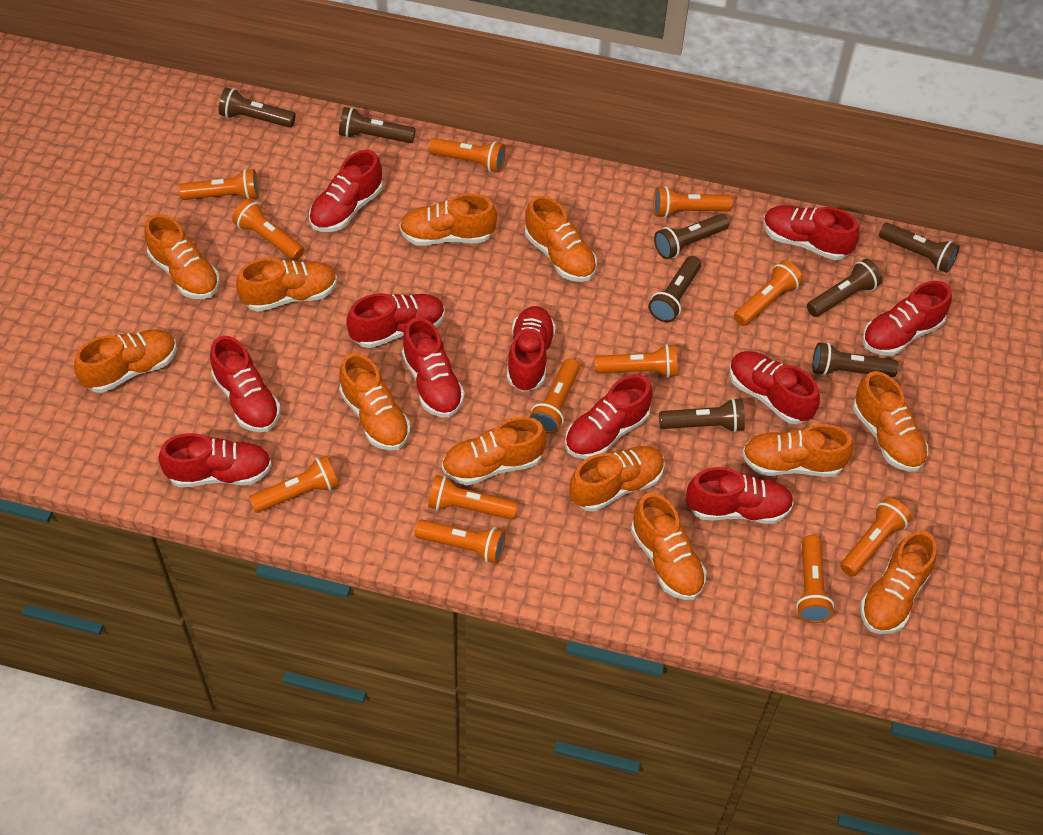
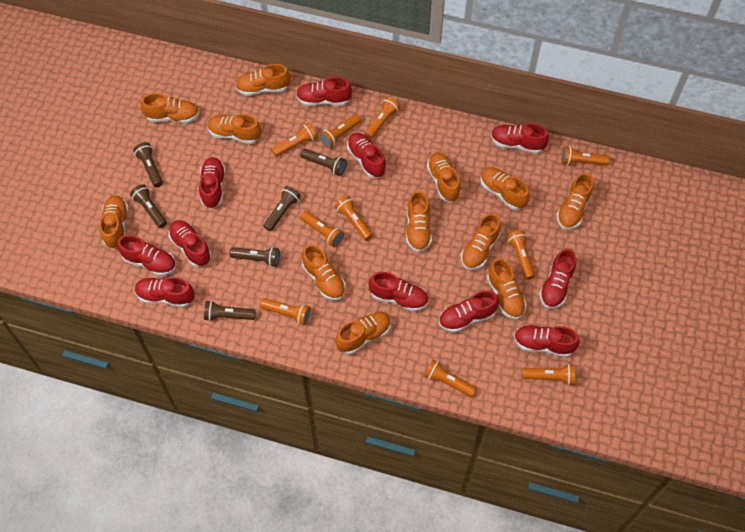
brown flashlight: 8 -> 6
orange flashlight: 12 -> 10

